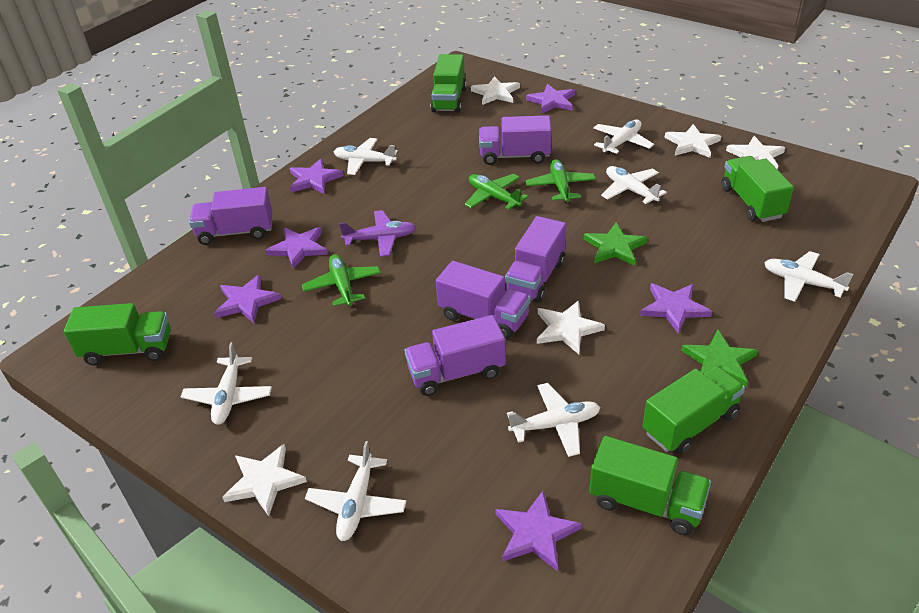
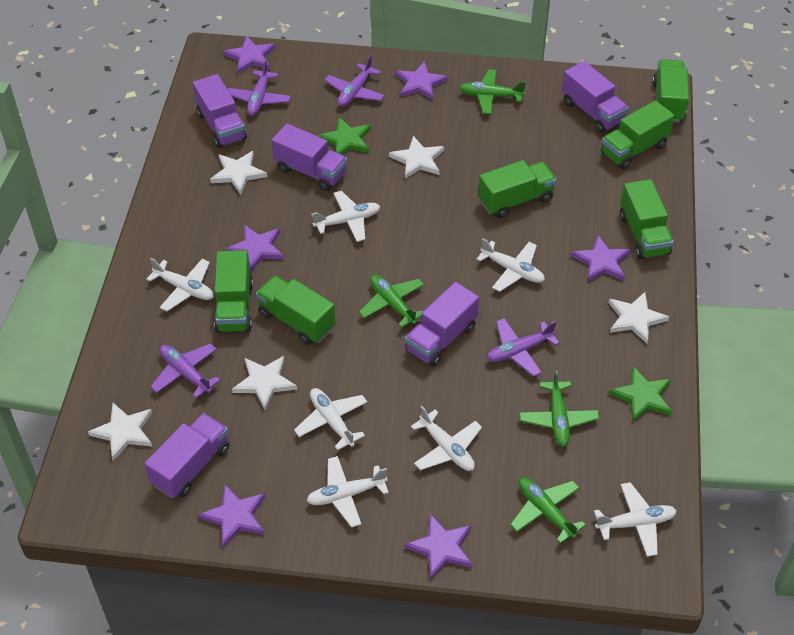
green plane: 3 -> 4
green truck: 5 -> 6
purple plane: 1 -> 4

